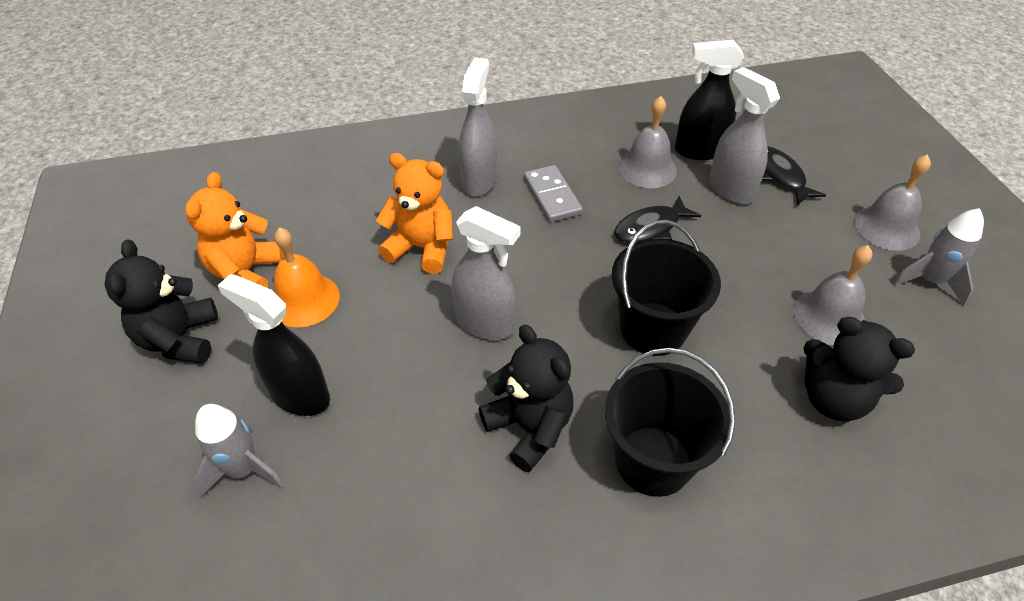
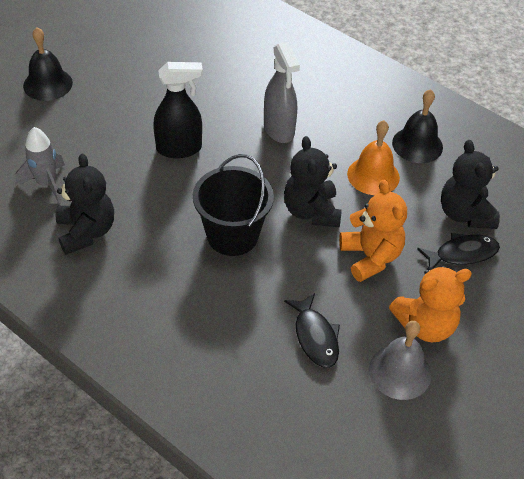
black bell: 0 -> 2
black bucket: 2 -> 1
black spray bottle: 2 -> 1
grey bell: 3 -> 1
grey domino: 1 -> 0
grey rocket: 2 -> 1
grey spray bottle: 3 -> 1

